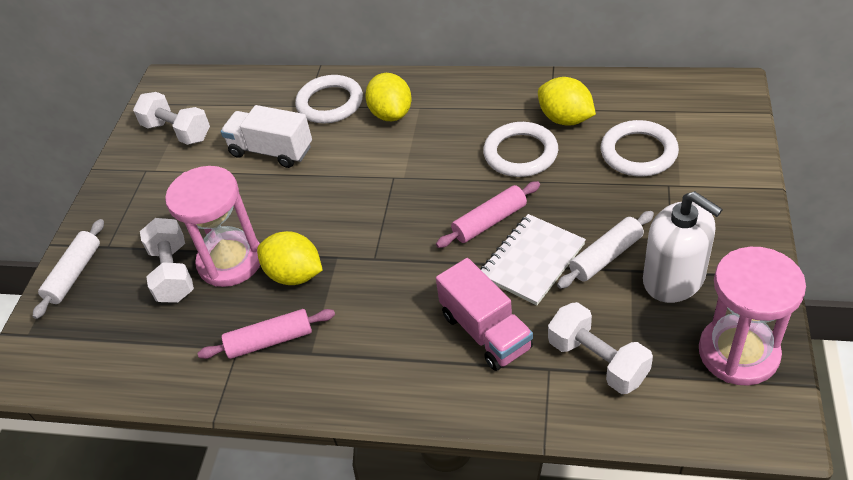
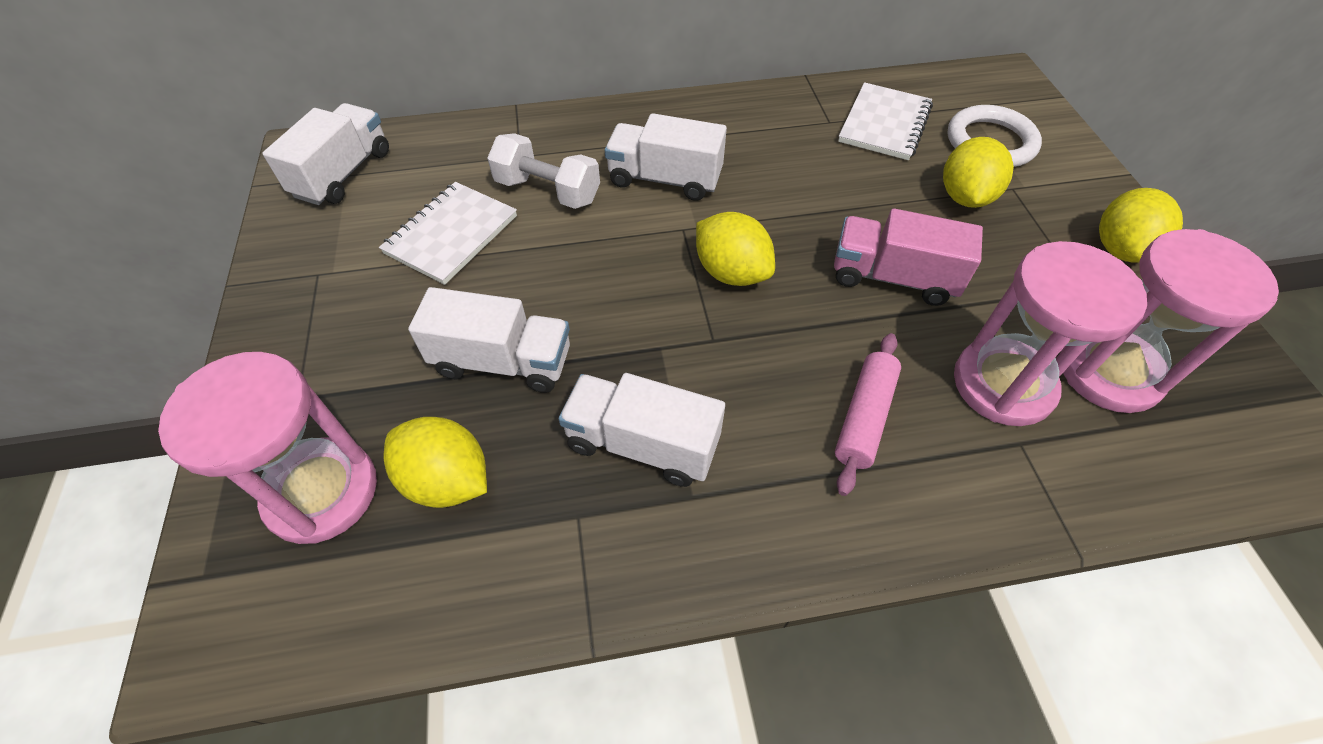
pink hourglass: 2 -> 3
pink rolling pin: 2 -> 1
white dumbbell: 3 -> 1
white notebook: 1 -> 2
white ring: 3 -> 1
white rolling pin: 2 -> 0
white soap dispenser: 1 -> 0
white truck: 1 -> 4
yellow lemon: 3 -> 4

